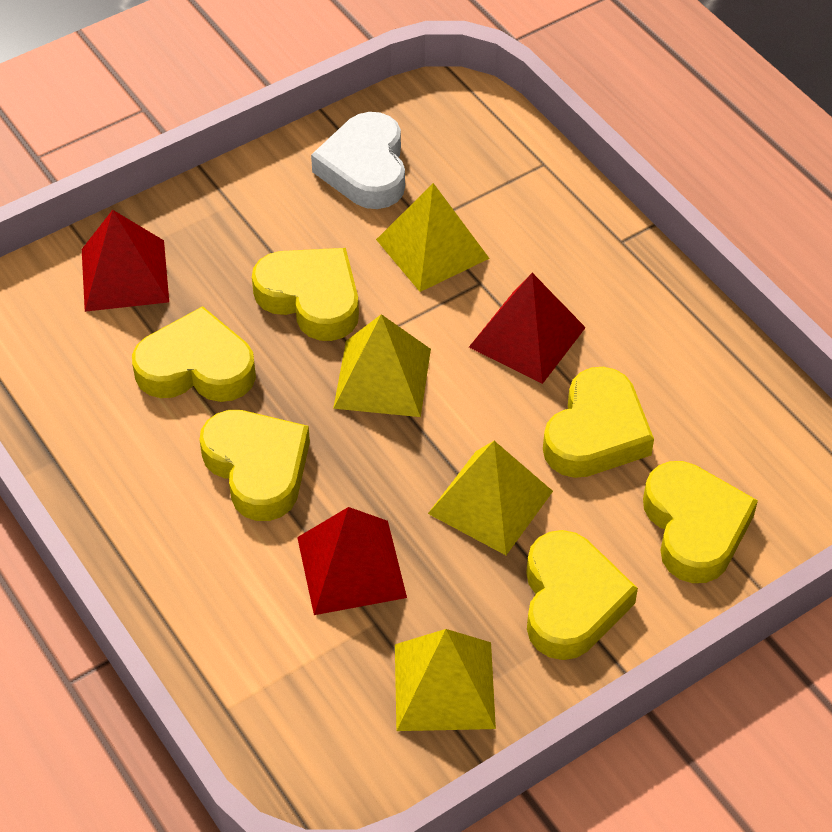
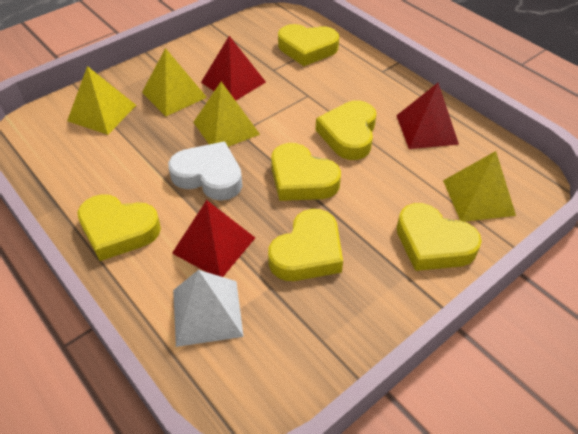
white pyramid: 0 -> 1

